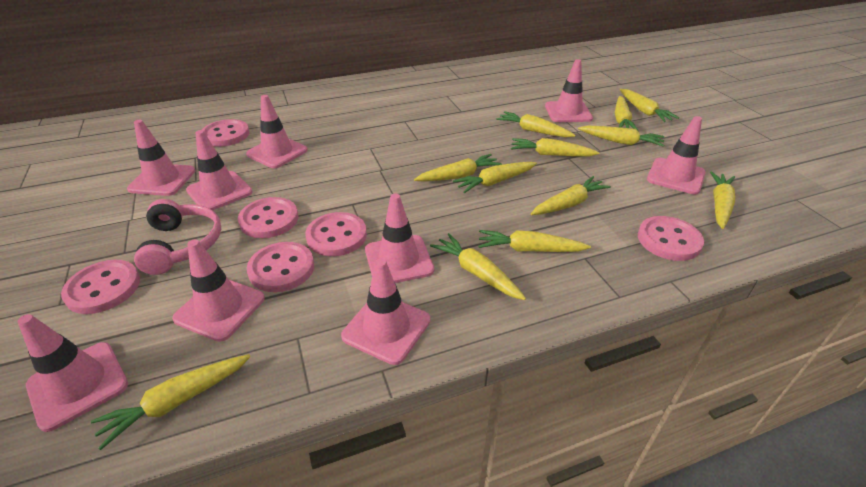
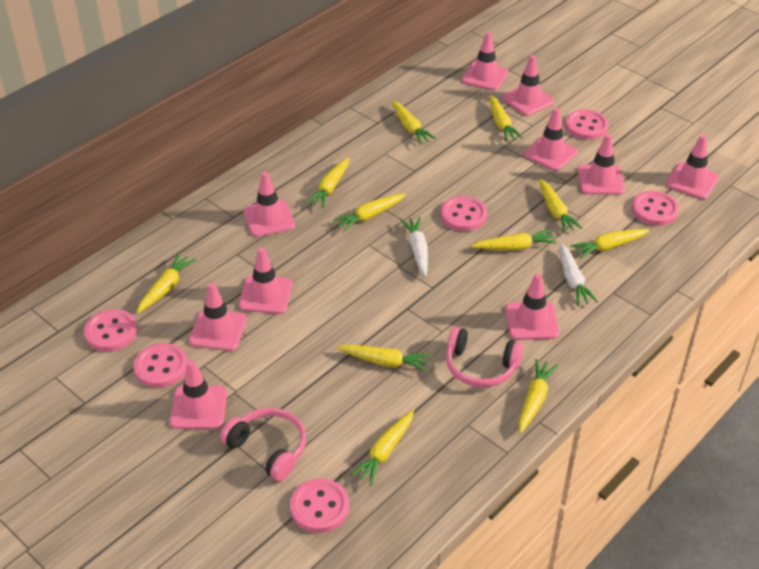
pink headphones: 1 -> 2
pink traffic cone: 9 -> 10
white carrot: 0 -> 2
yellow carrot: 12 -> 11

